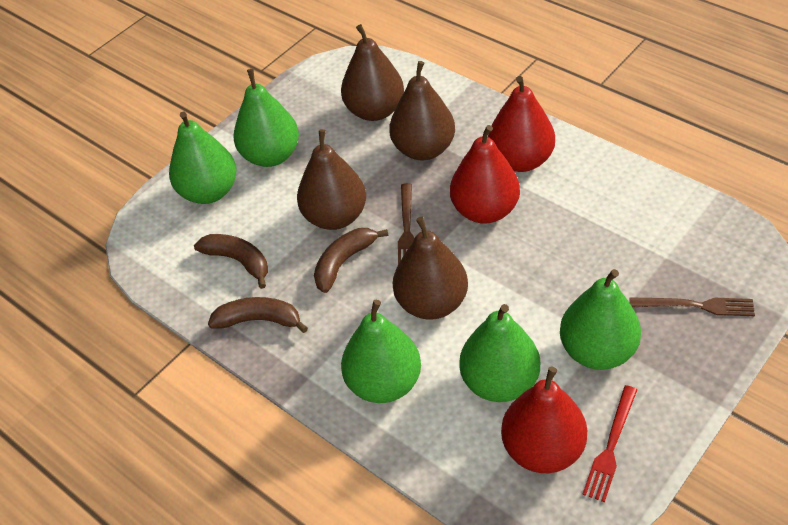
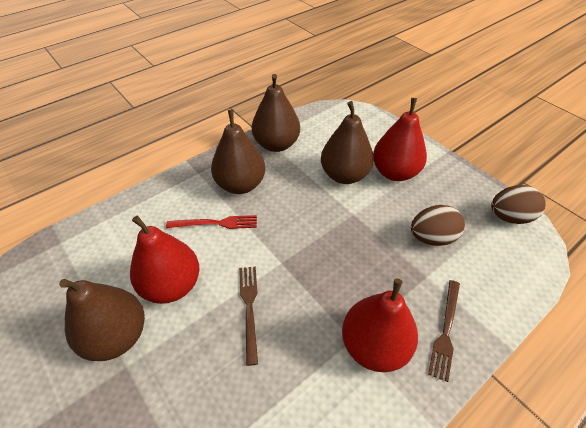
brown banana: 3 -> 0
brown egg: 0 -> 2
green pear: 5 -> 0

